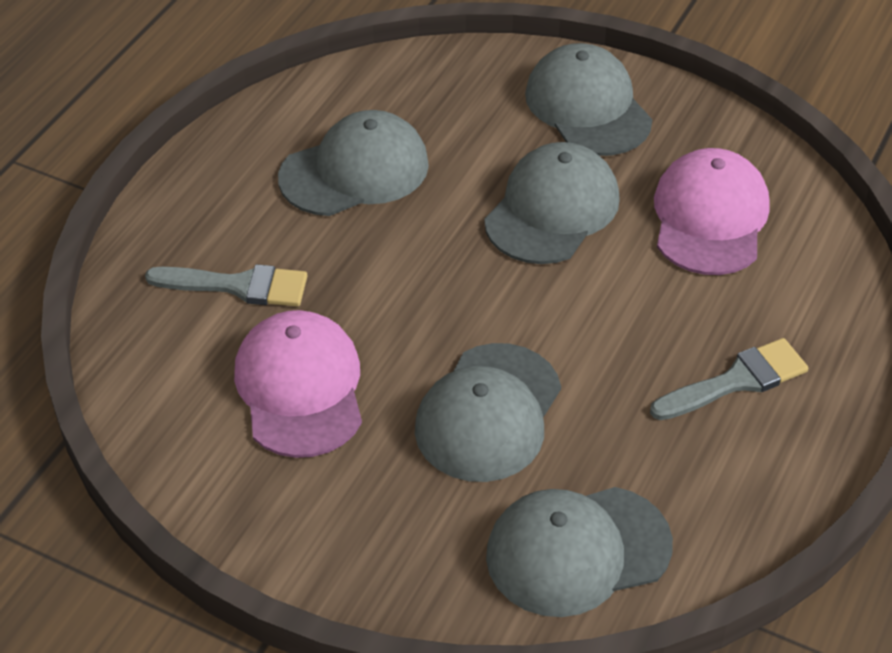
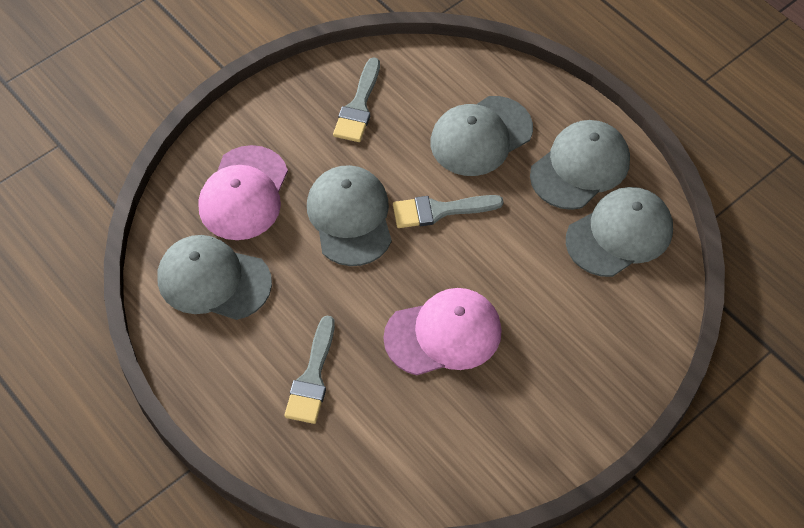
grey brush: 2 -> 3

